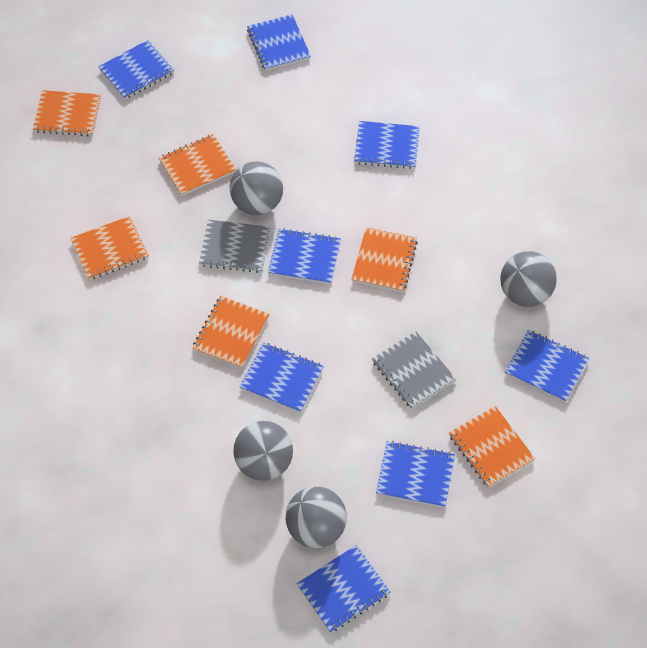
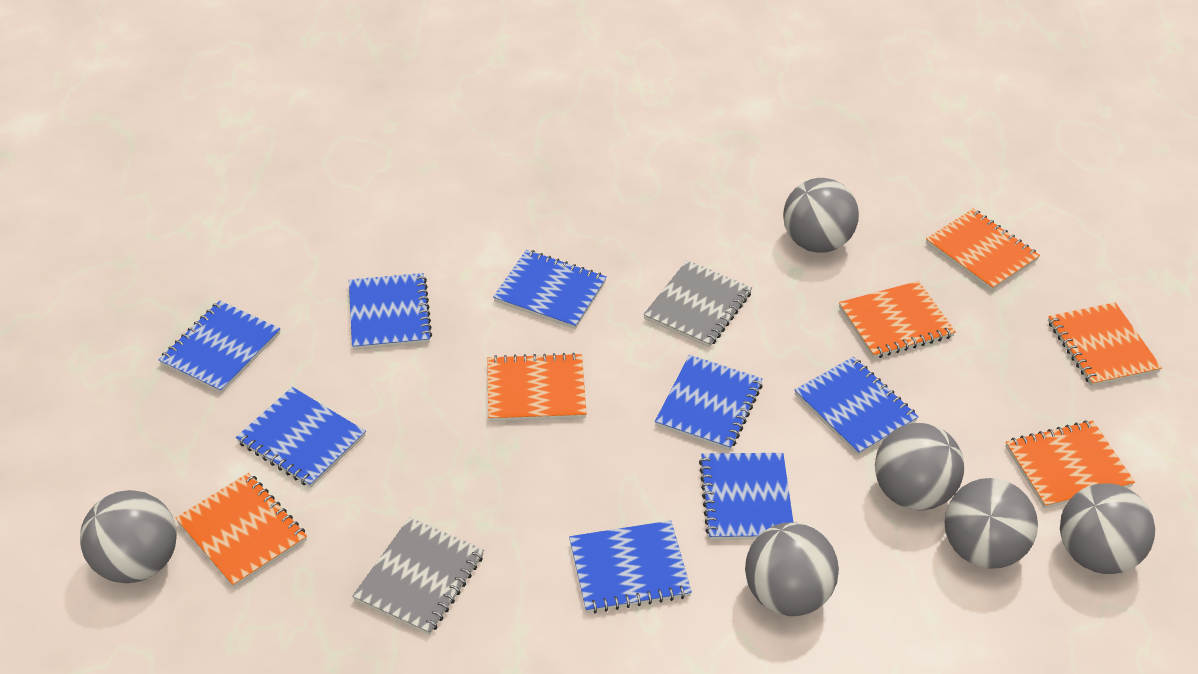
grey ball: 4 -> 6

